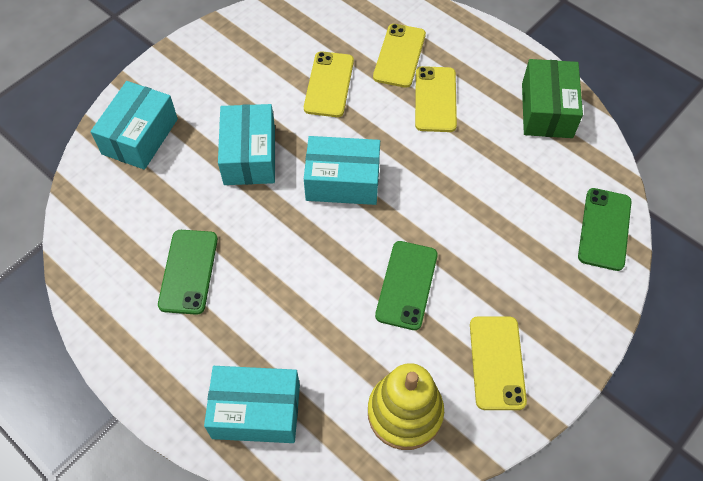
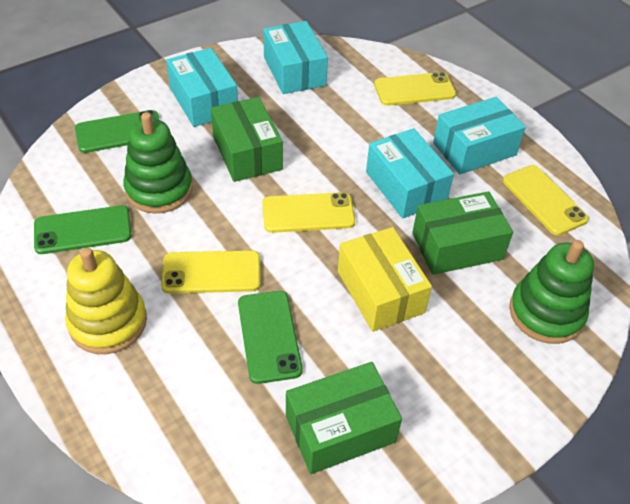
green box: 1 -> 3
green stacking toy: 0 -> 2
yellow box: 0 -> 1

